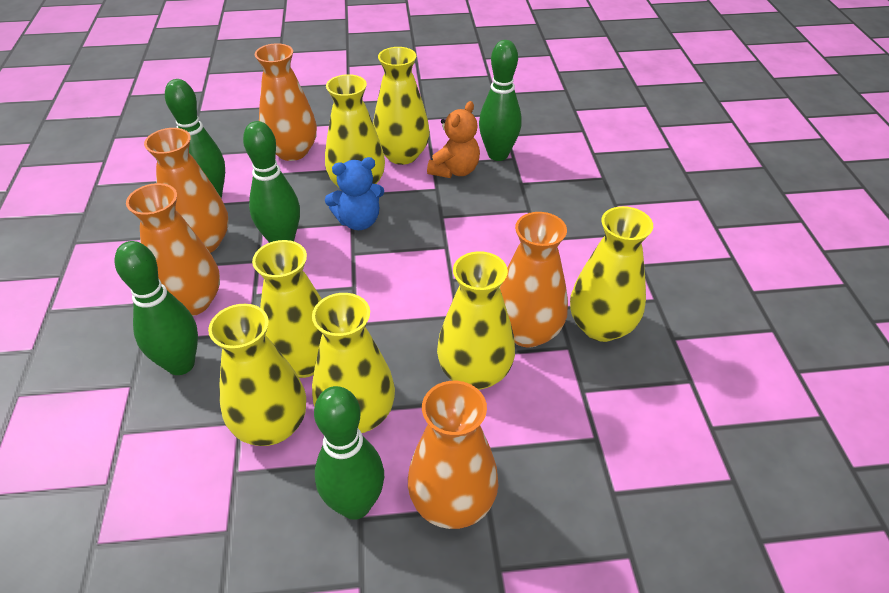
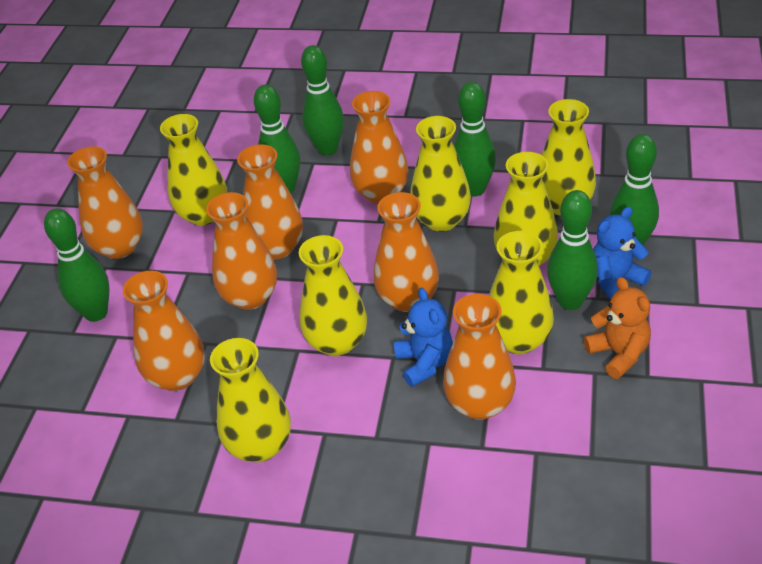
blue teddy bear: 1 -> 2
green bowling pin: 5 -> 6
orange vase: 5 -> 7

